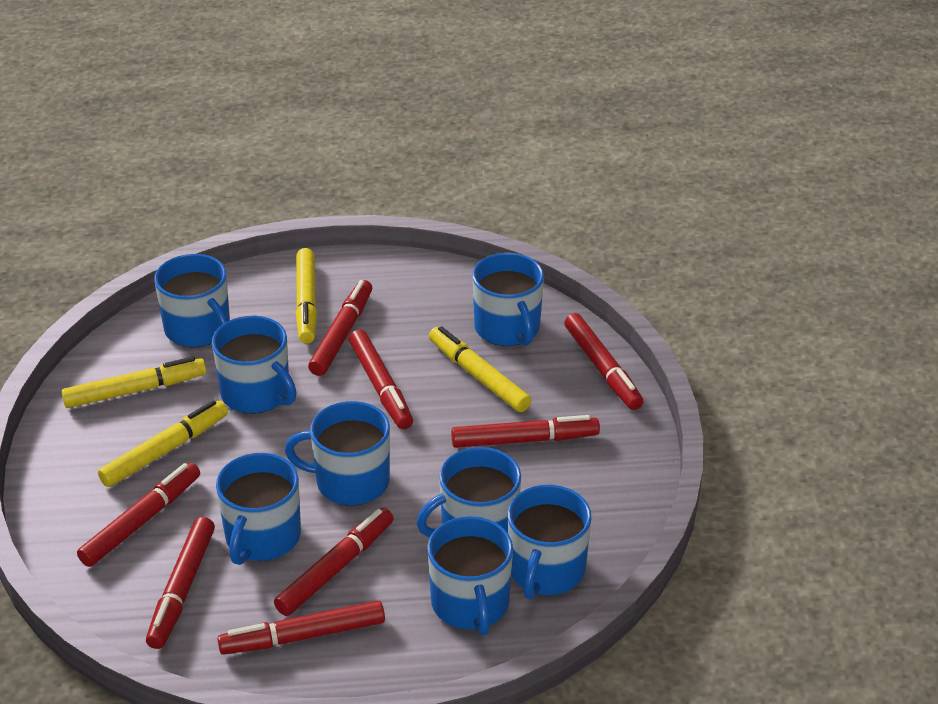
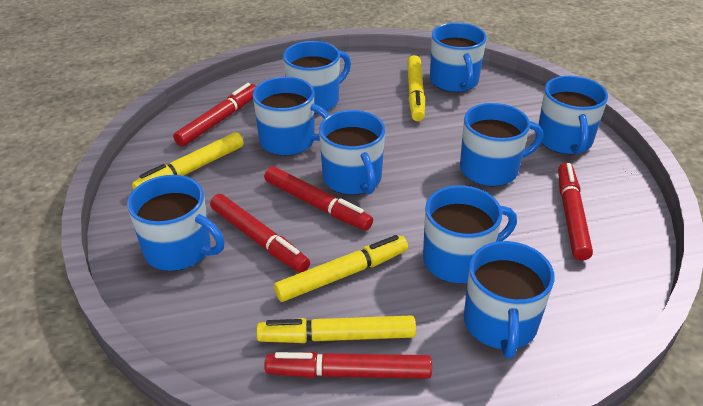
blue mug: 8 -> 9
red marker: 8 -> 5

